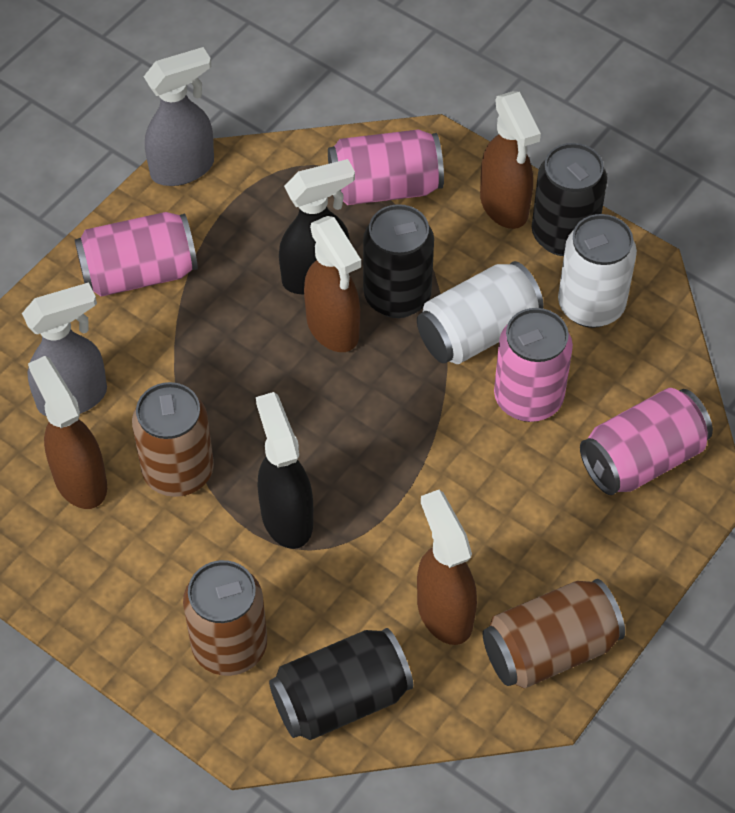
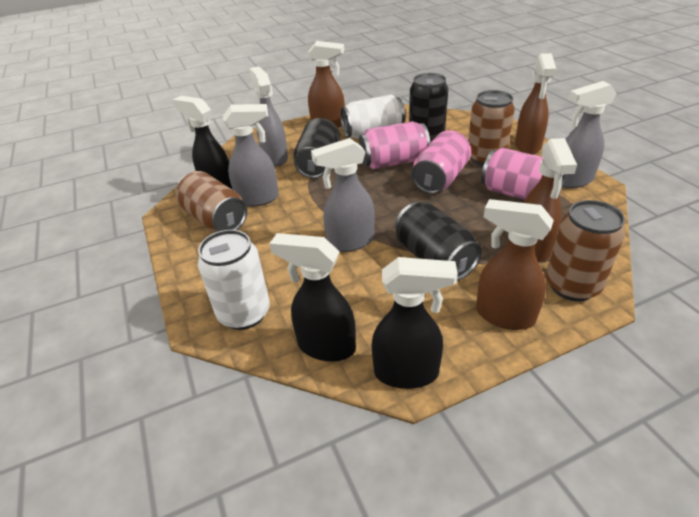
black spray bottle: 2 -> 3
grey spray bottle: 2 -> 4
pink can: 4 -> 3

